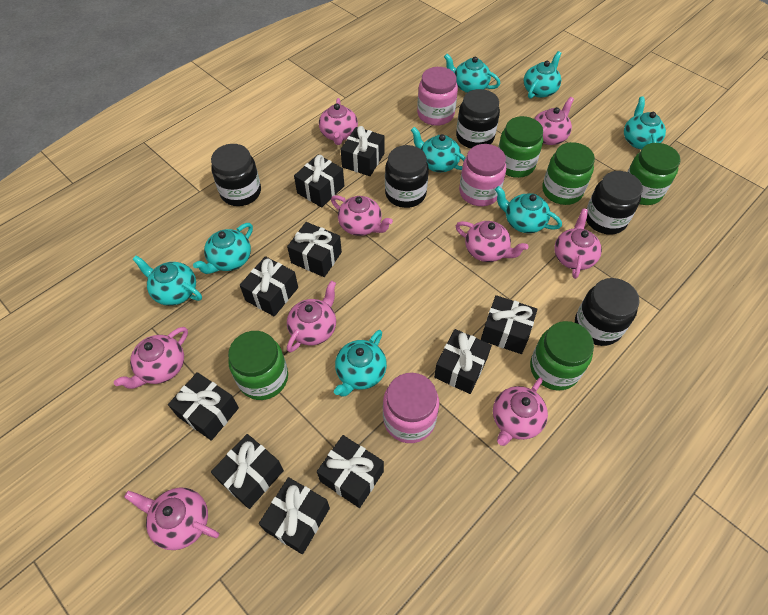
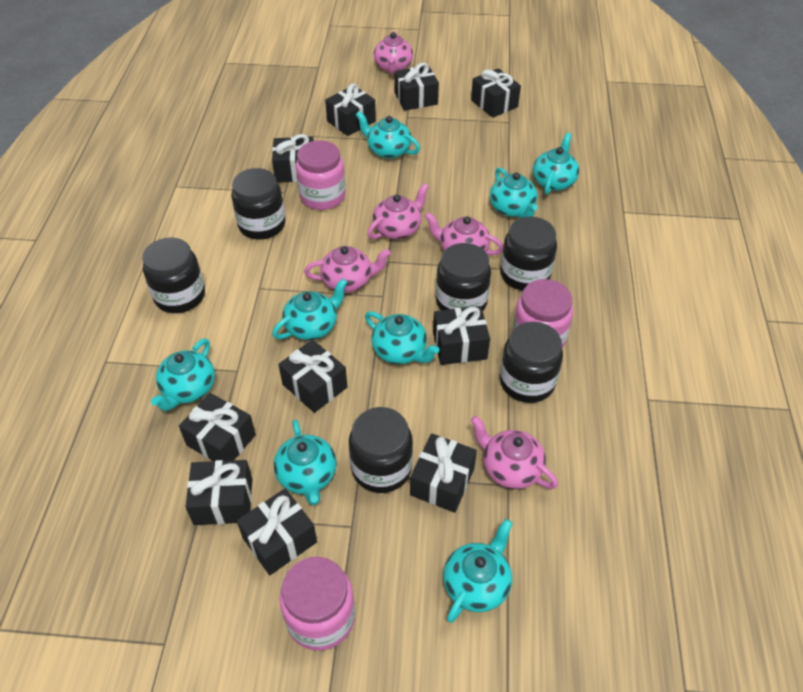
black jar: 5 -> 6
green jar: 5 -> 0
pink teapot: 9 -> 5

